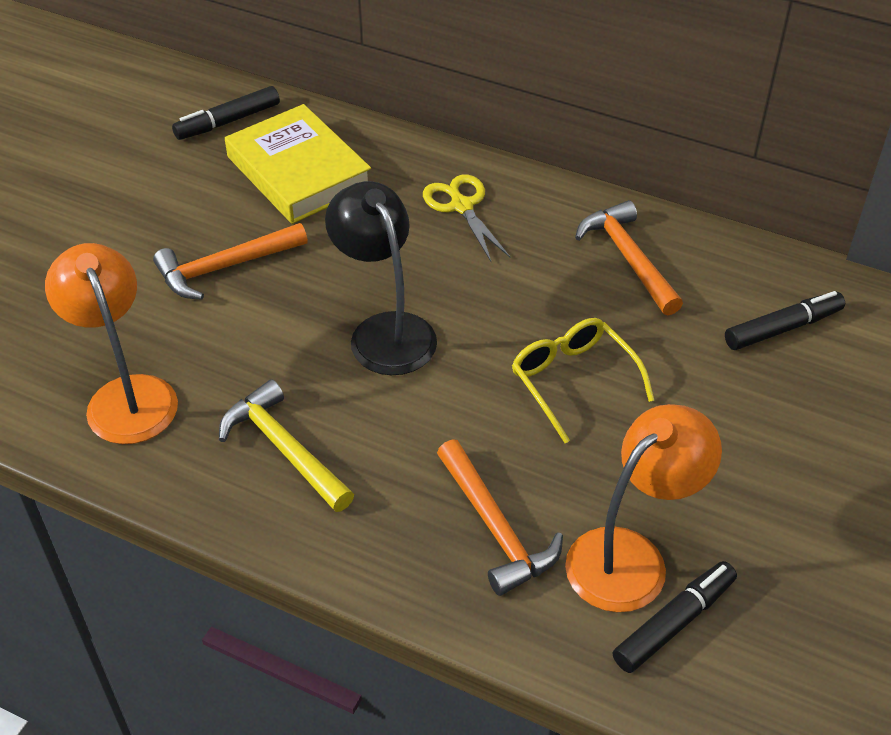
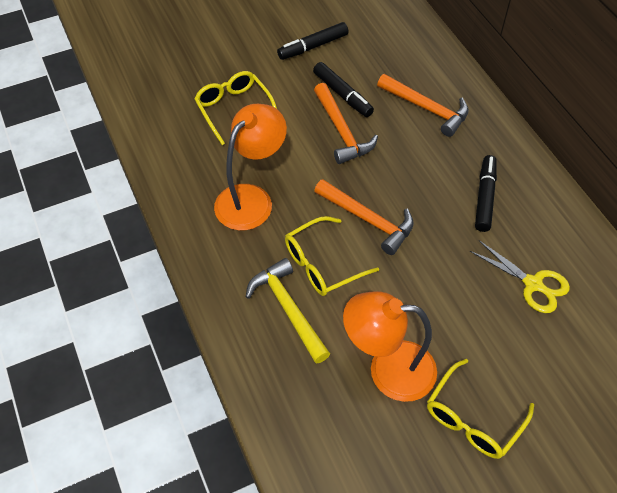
black lamp: 1 -> 0
yellow book: 1 -> 0
yellow glasses: 1 -> 3

